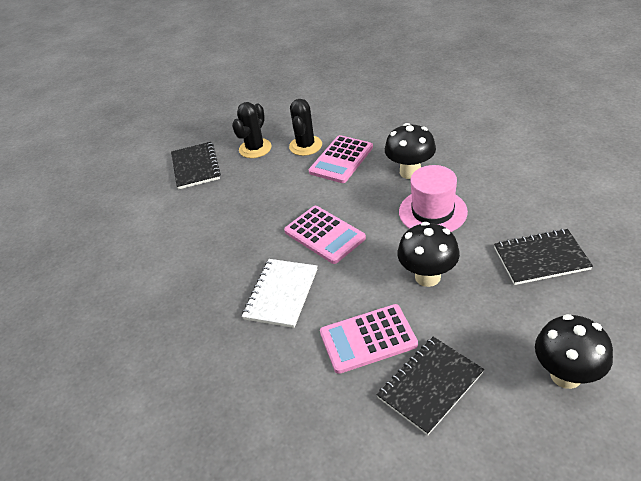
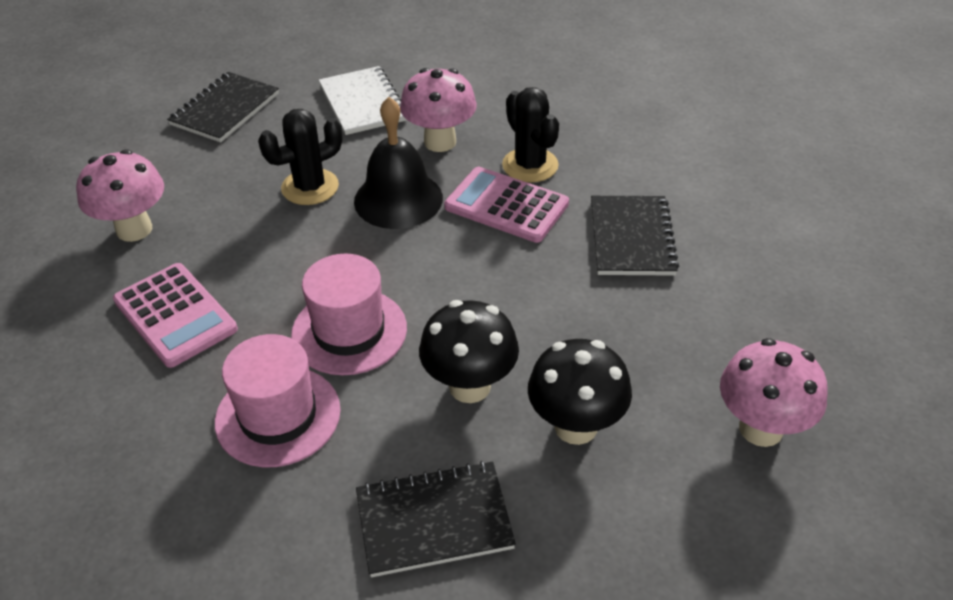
black bell: 0 -> 1
black mushroom: 3 -> 2
pink calculator: 3 -> 2
pink hat: 1 -> 2
pink mushroom: 0 -> 3

